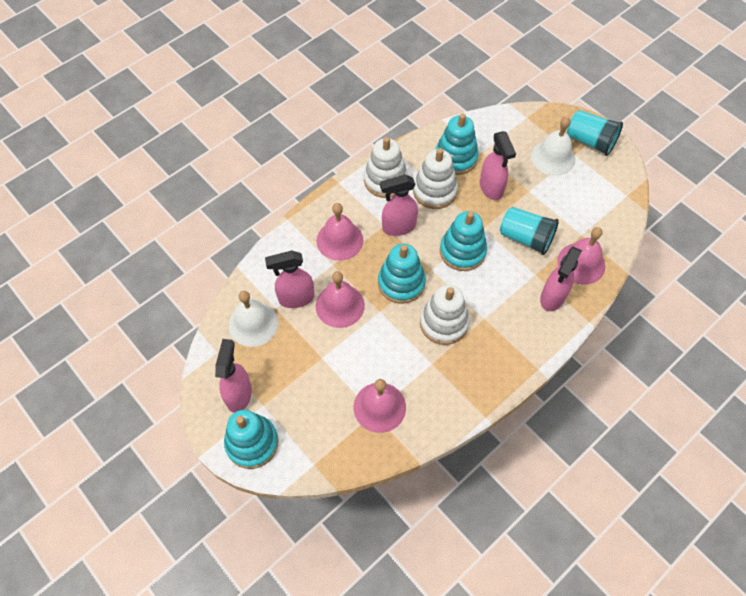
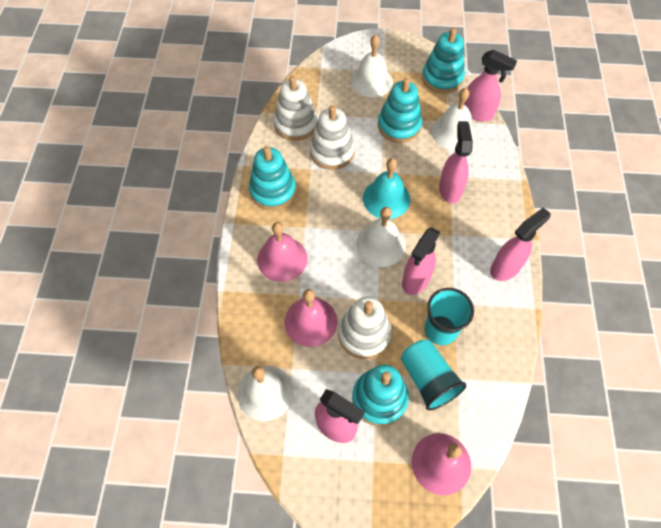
pink bell: 4 -> 3
turquoise bell: 0 -> 1
white bell: 2 -> 4

